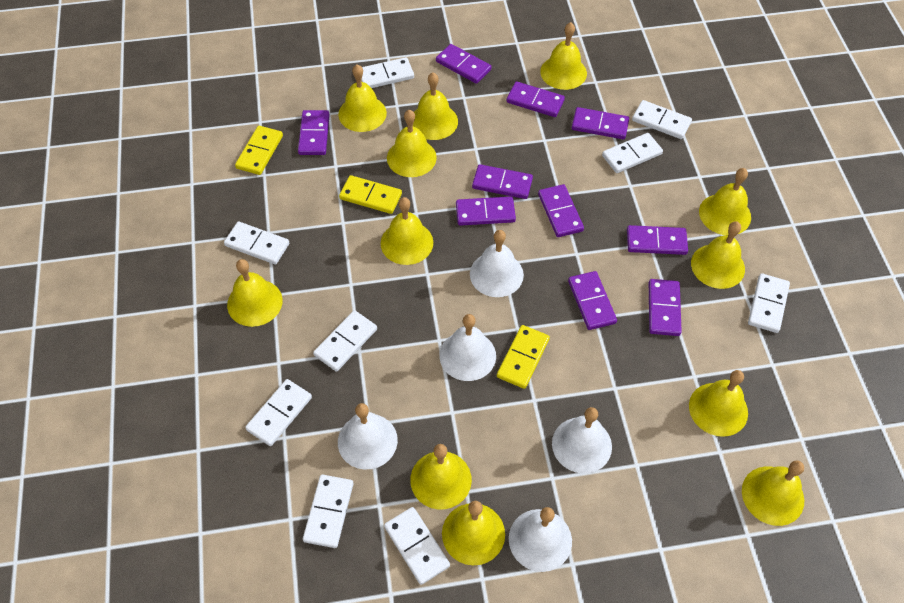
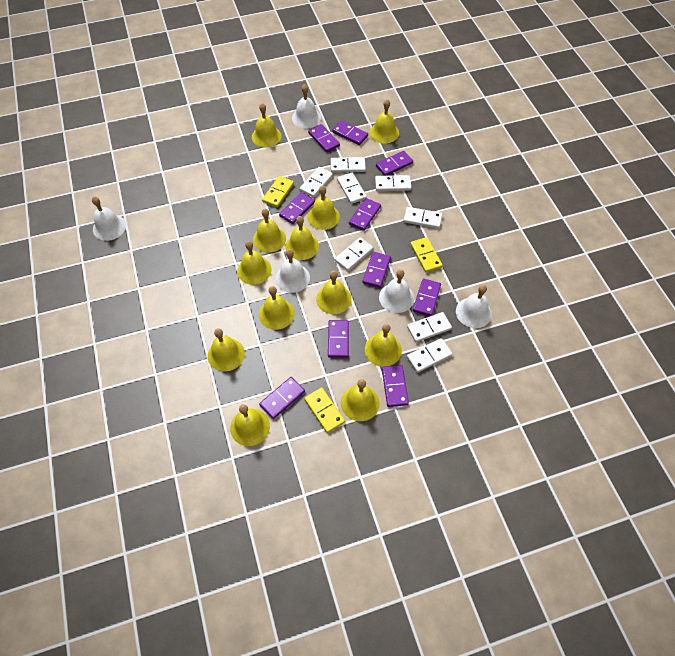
white domino: 9 -> 8

